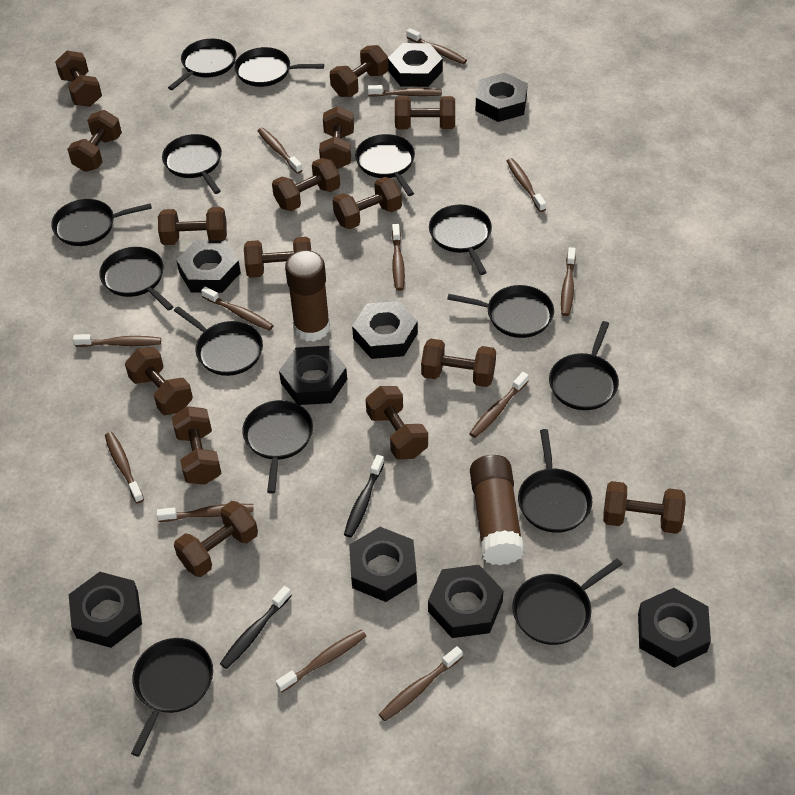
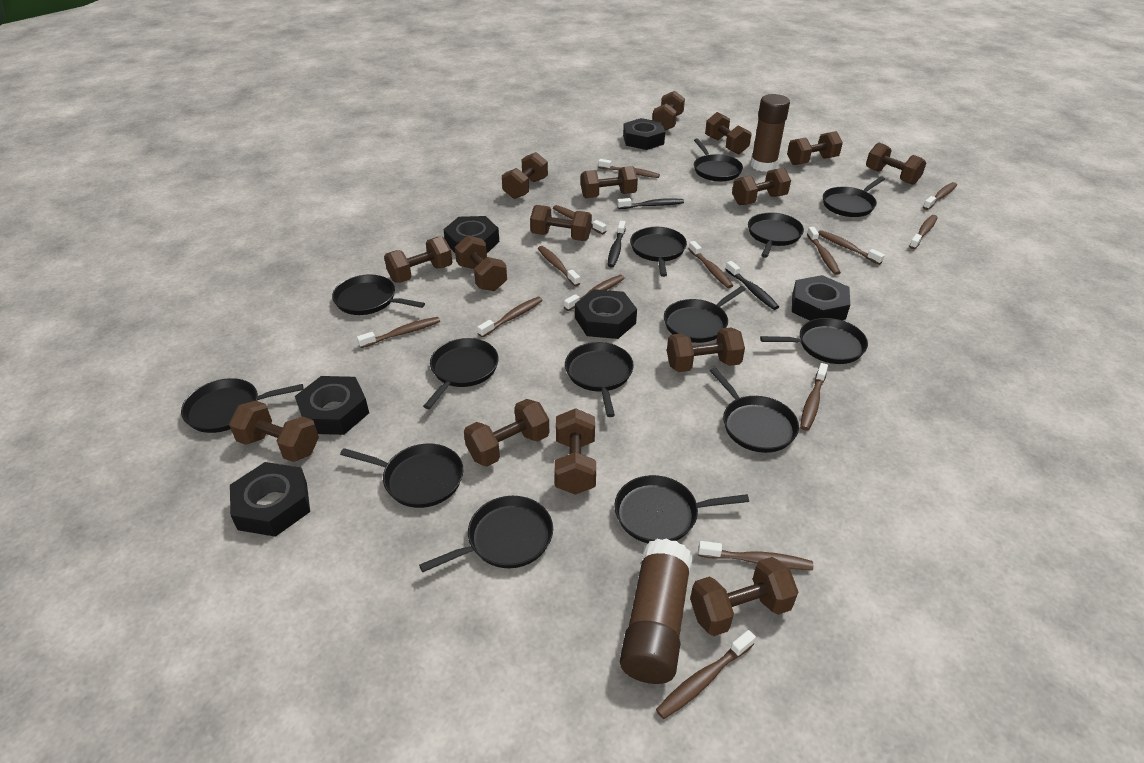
black nut: 9 -> 6
black toothbrush: 2 -> 3
brown toothbrush: 13 -> 14

